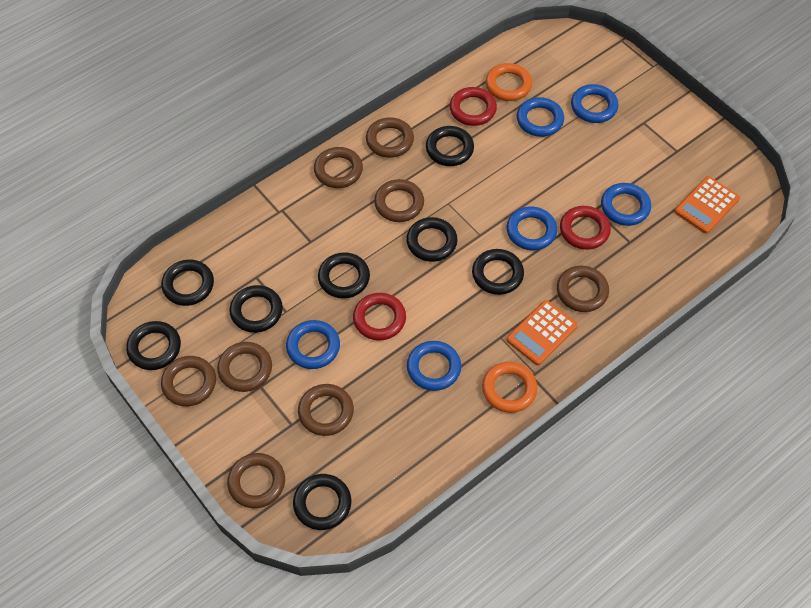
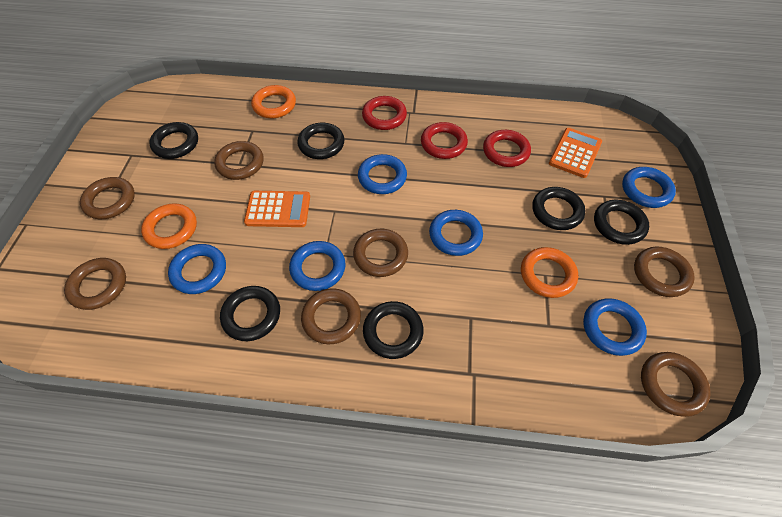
black ring: 8 -> 6
brown ring: 8 -> 7
orange ring: 2 -> 3

